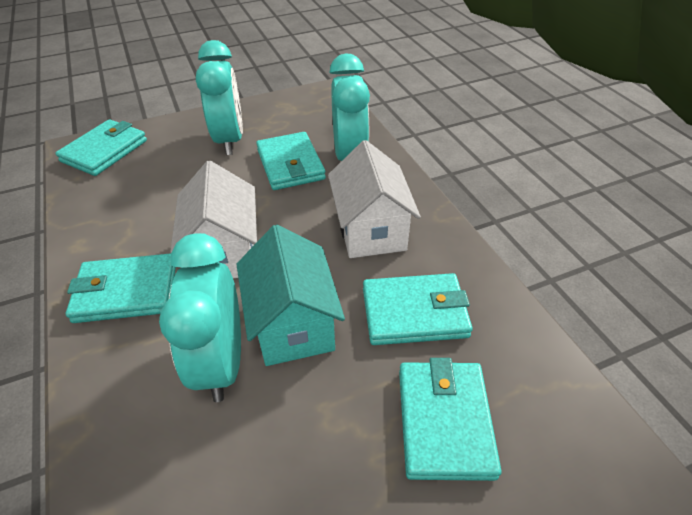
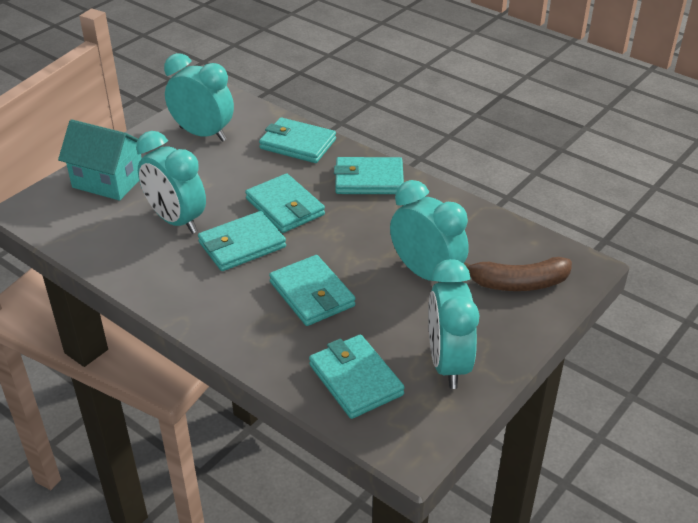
brown banana: 0 -> 1
turquoise clock: 3 -> 4
turquoise wallet: 5 -> 6
white house: 2 -> 0

